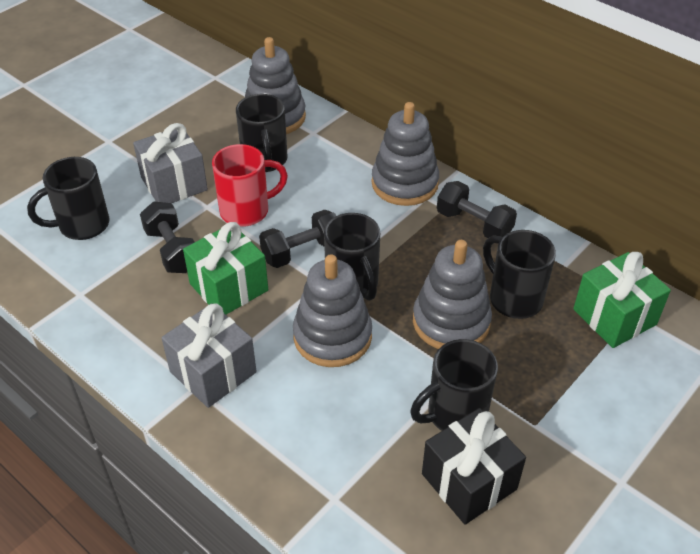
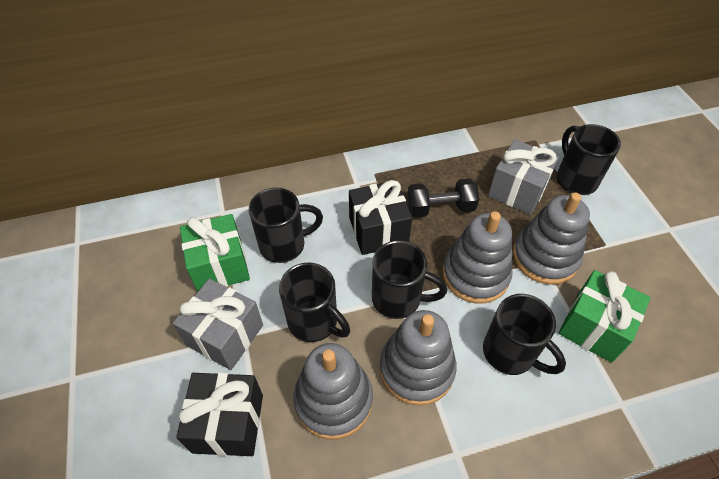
black dumbbell: 3 -> 1
black gift: 1 -> 2
red mug: 1 -> 0

